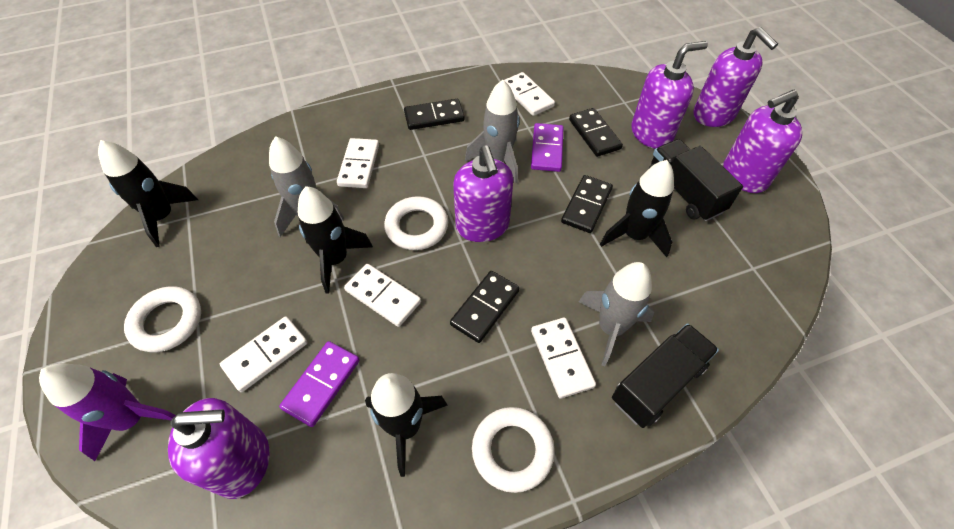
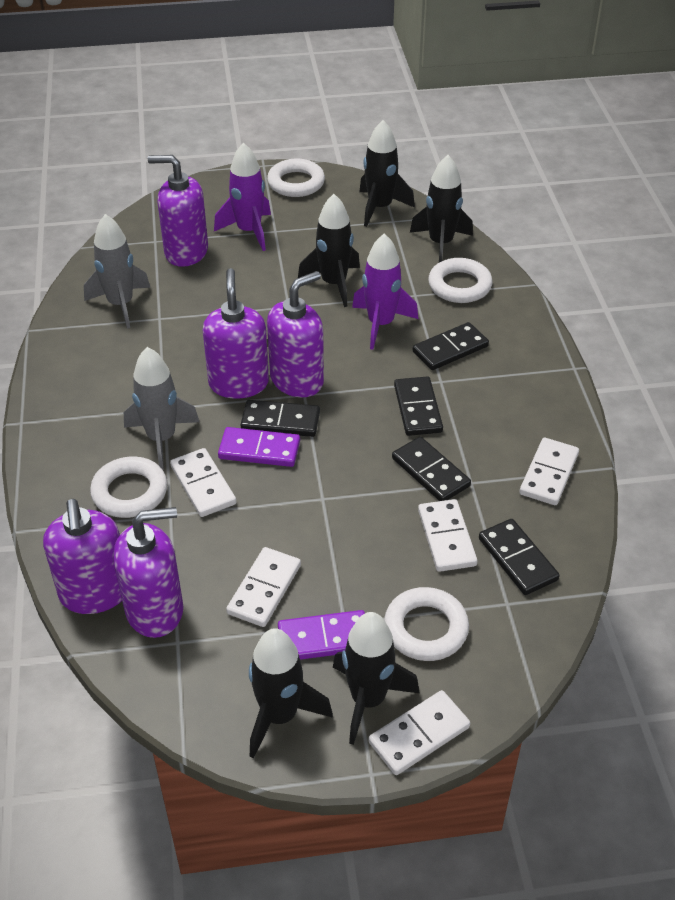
black domino: 4 -> 5
black rocket: 4 -> 5
black truck: 2 -> 0
grey rocket: 3 -> 2
purple rocket: 1 -> 2
white ring: 3 -> 4

